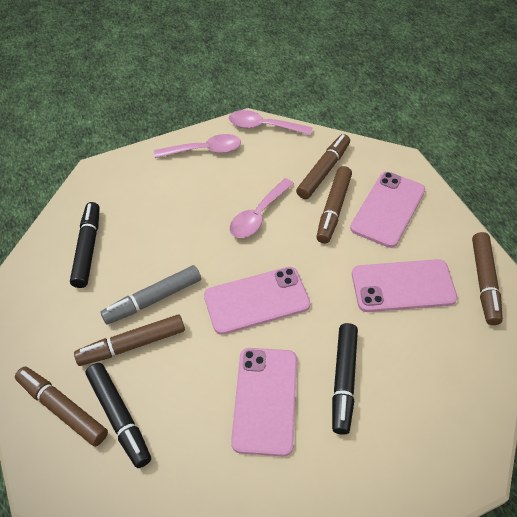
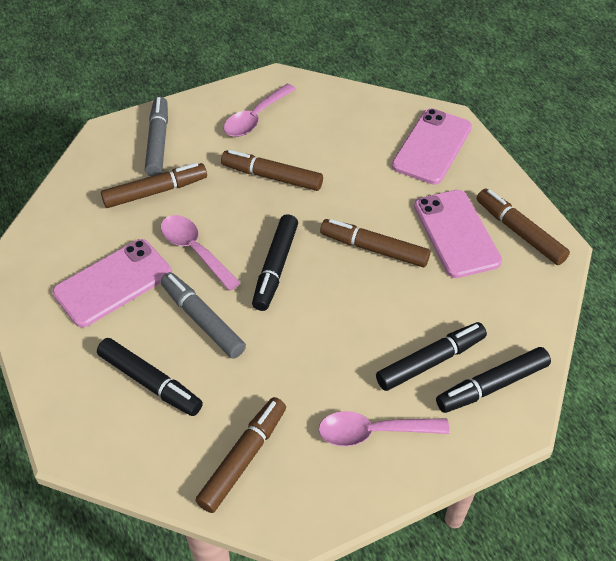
black marker: 3 -> 4
grey marker: 1 -> 2
pink phone: 4 -> 3

